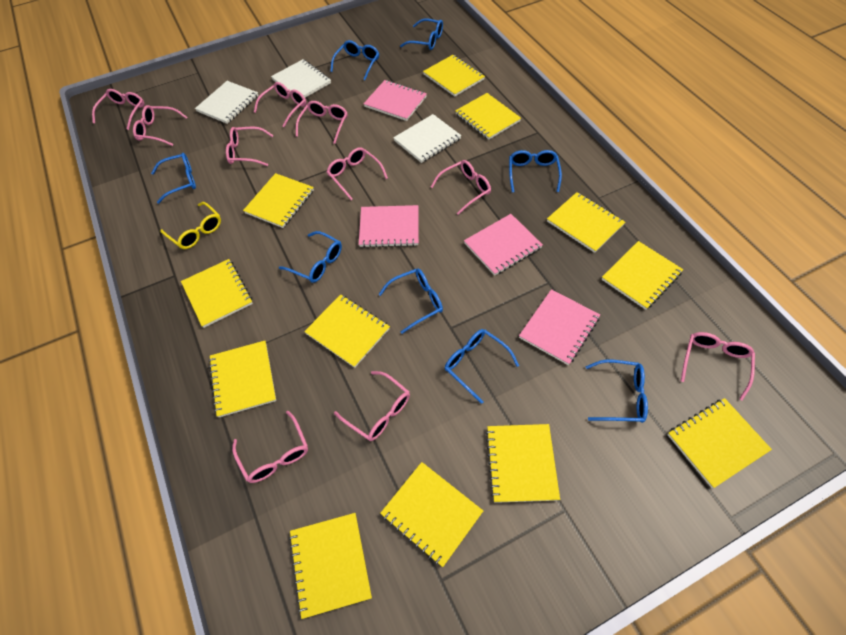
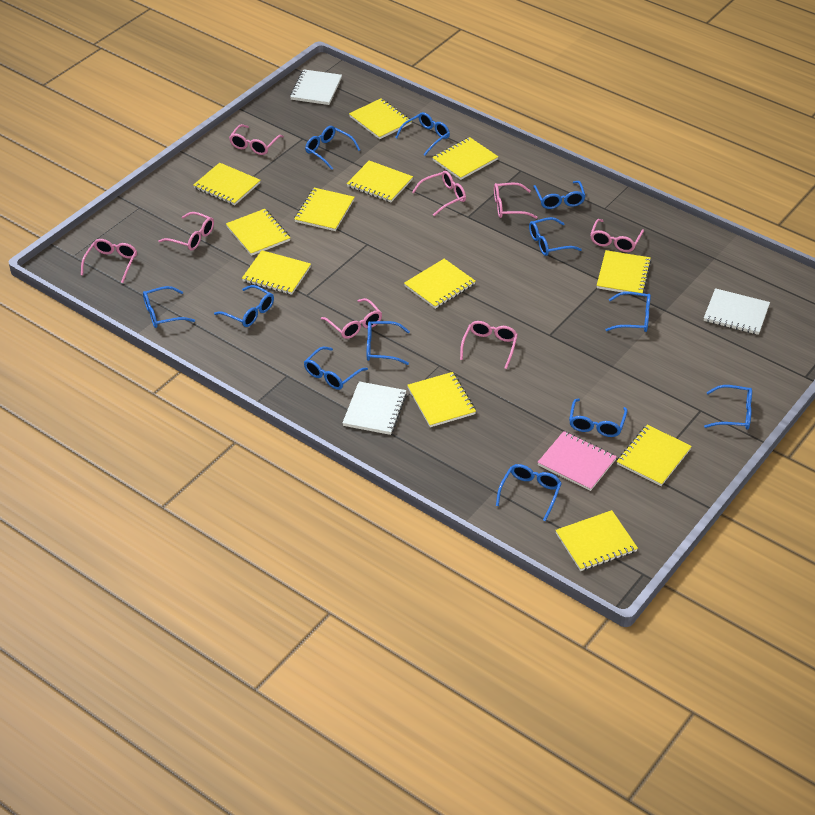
blue glasses: 8 -> 12
pink glasses: 10 -> 8
pink notebook: 4 -> 1
yellow glasses: 1 -> 0

